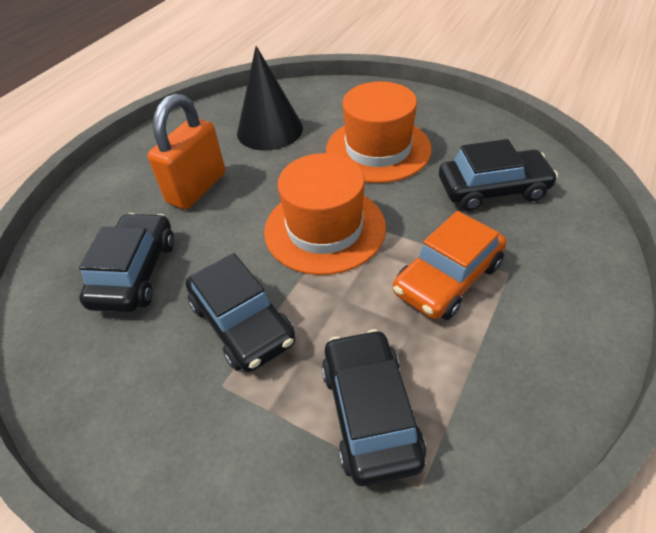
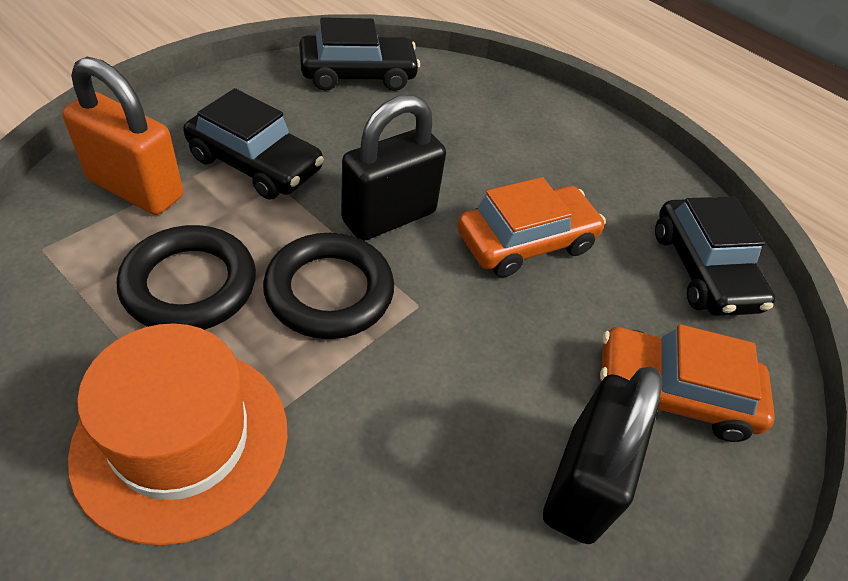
black car: 4 -> 3
black cone: 1 -> 0
black padlock: 0 -> 2
black ring: 0 -> 2
orange car: 1 -> 2
orange hat: 2 -> 1

